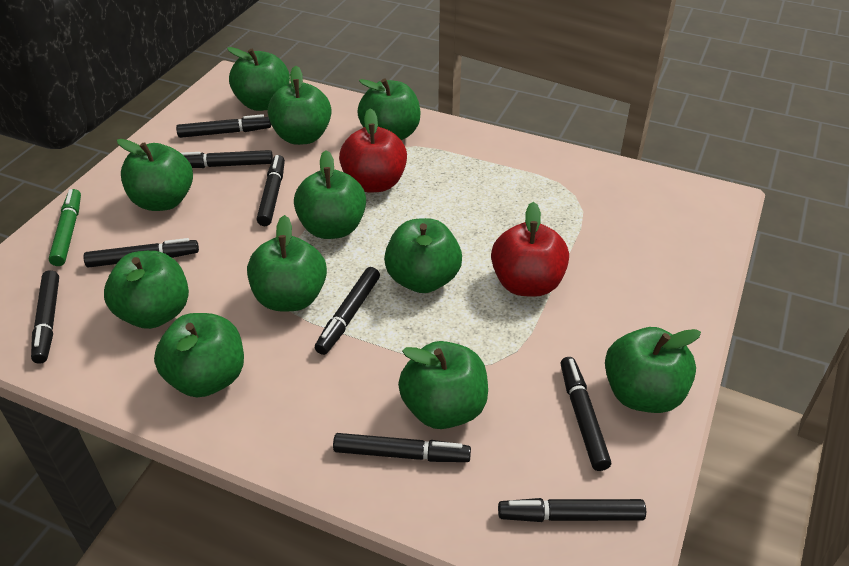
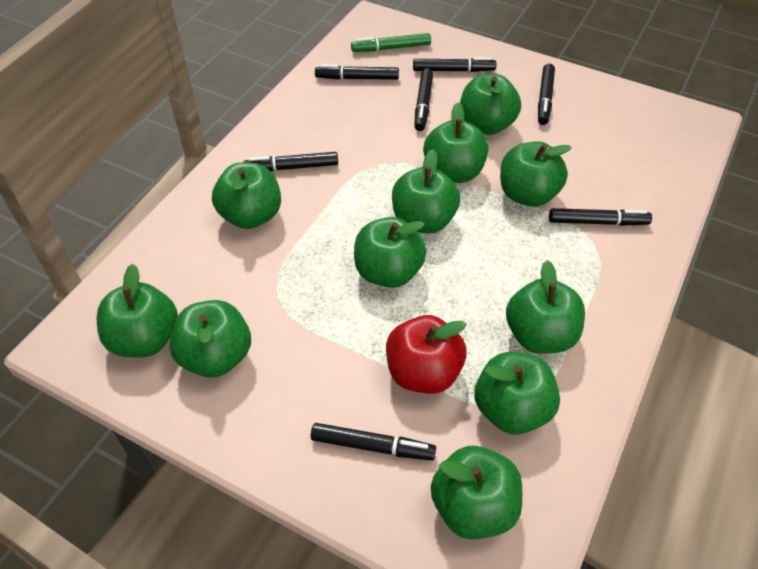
black marker: 9 -> 7
red apple: 2 -> 1

